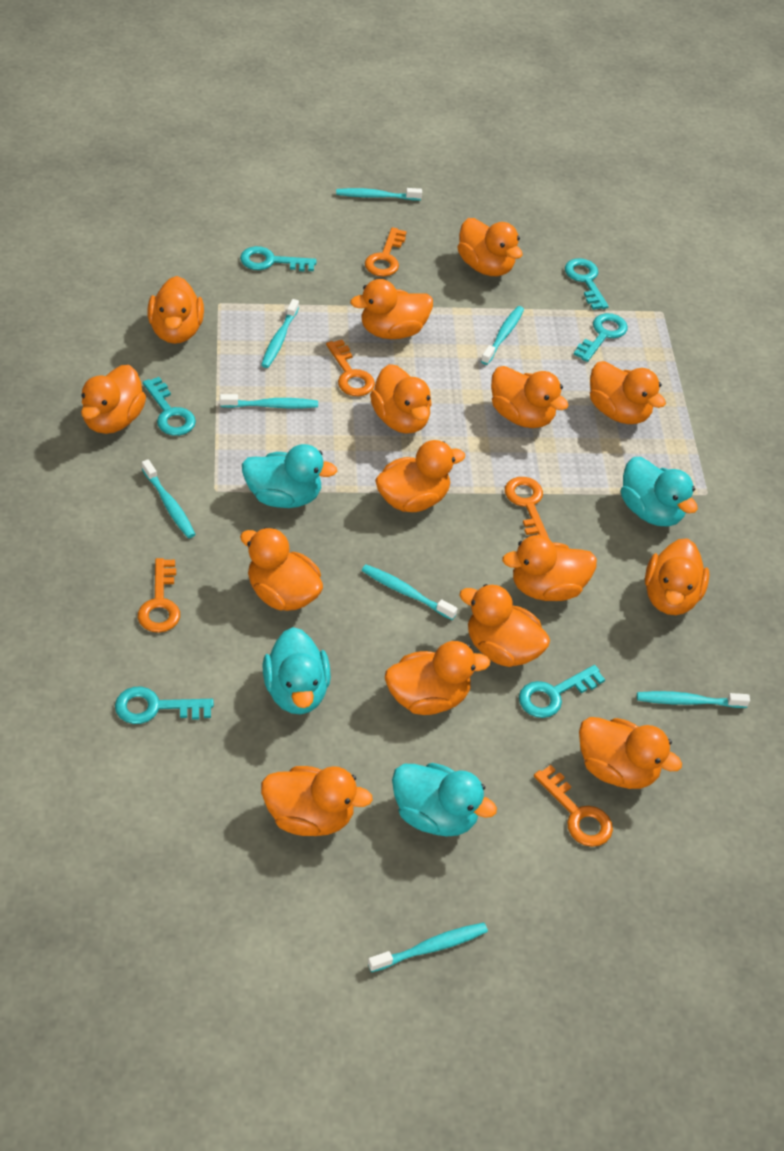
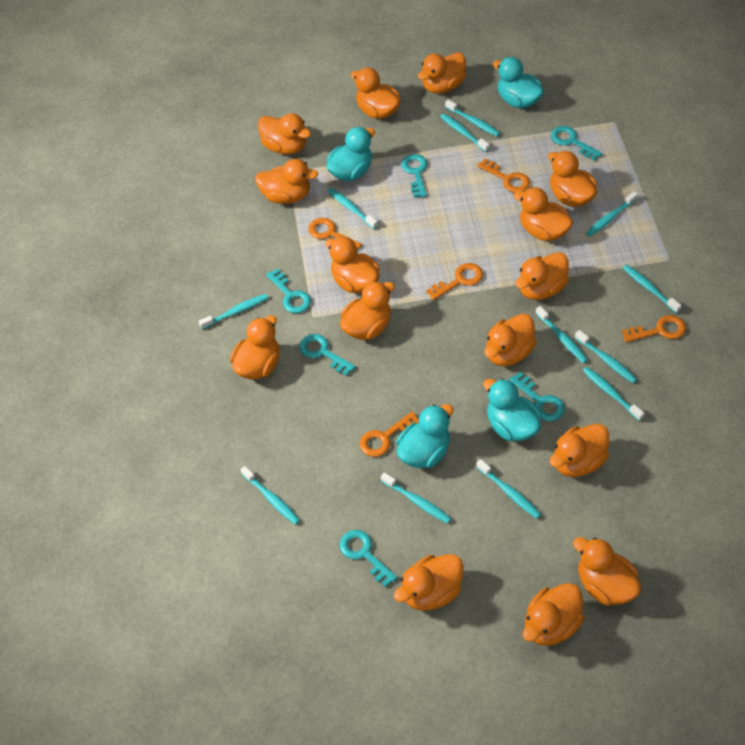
turquoise toothbrush: 8 -> 12

